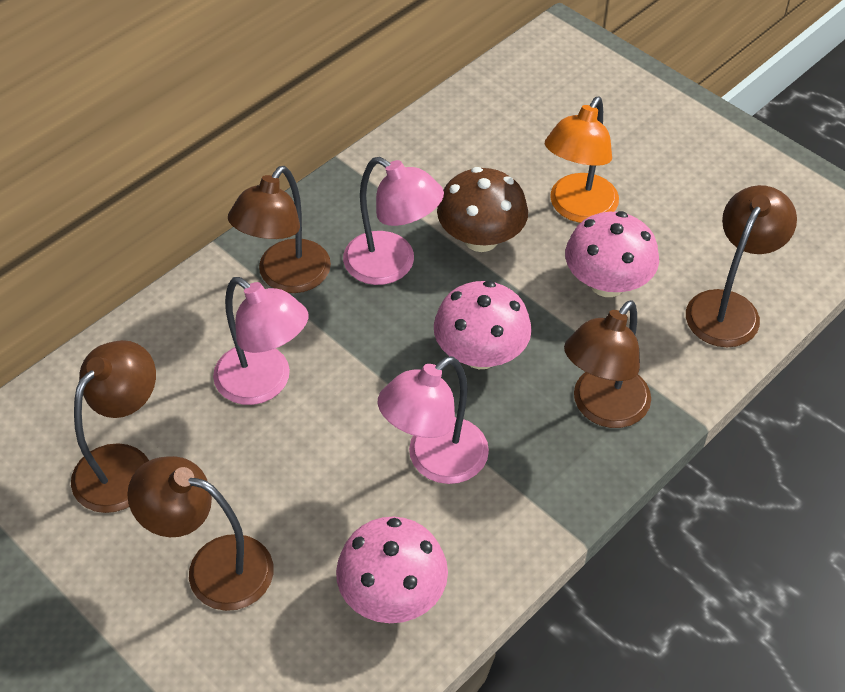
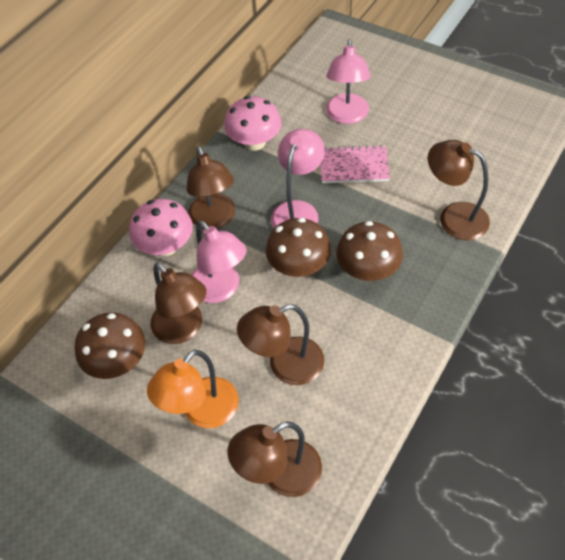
brown mushroom: 1 -> 3
pink mushroom: 3 -> 2
pink notebook: 0 -> 1

